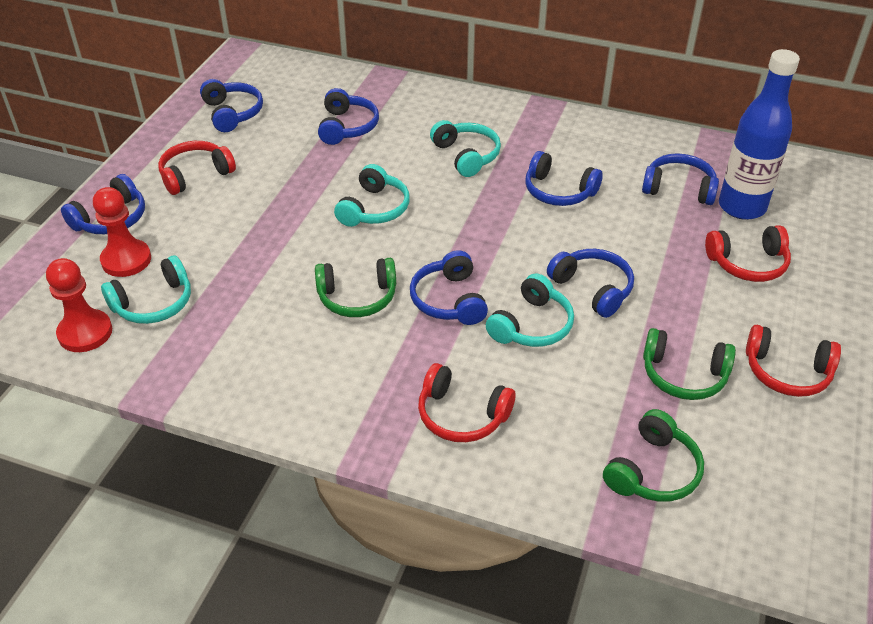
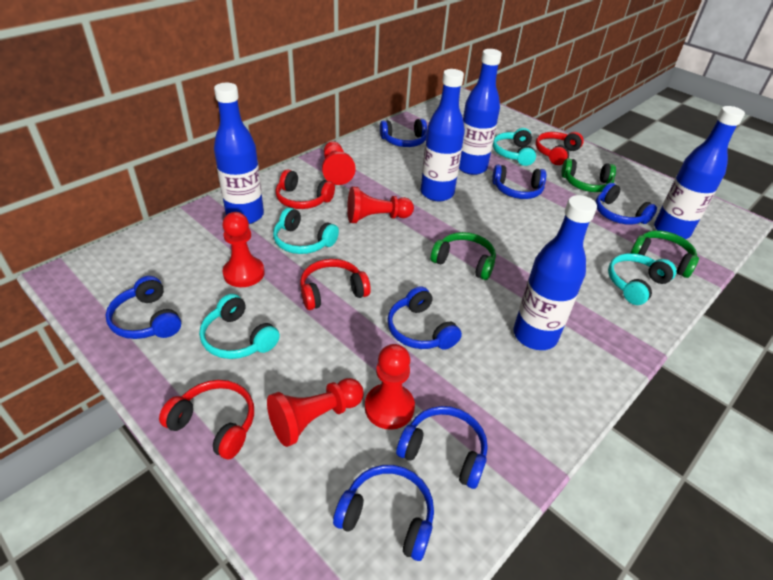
blue bottle: 1 -> 5
red pawn: 2 -> 5

